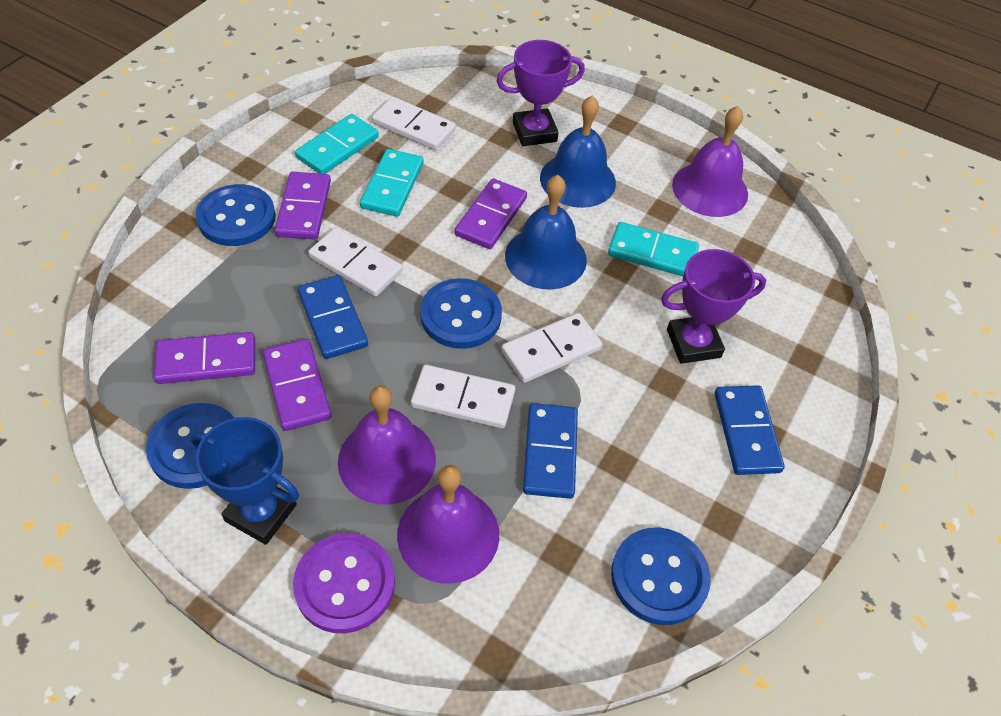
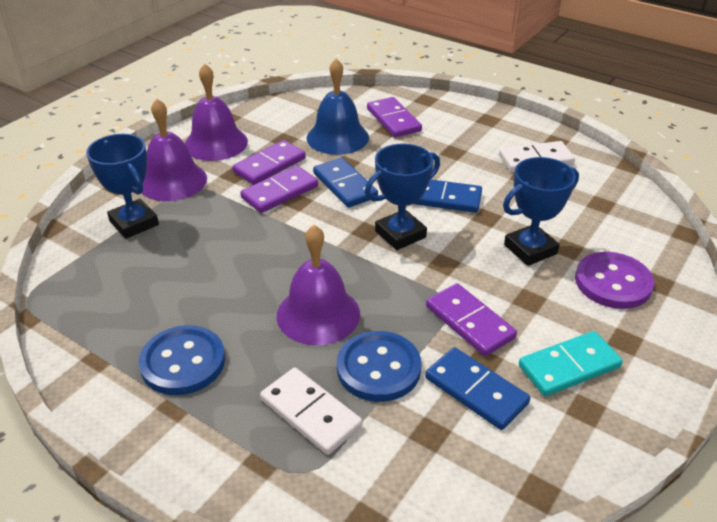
blue bell: 2 -> 1
blue button: 4 -> 2
blue trophy: 1 -> 3
purple trophy: 2 -> 0
turquoise domino: 3 -> 1
white domino: 4 -> 2

